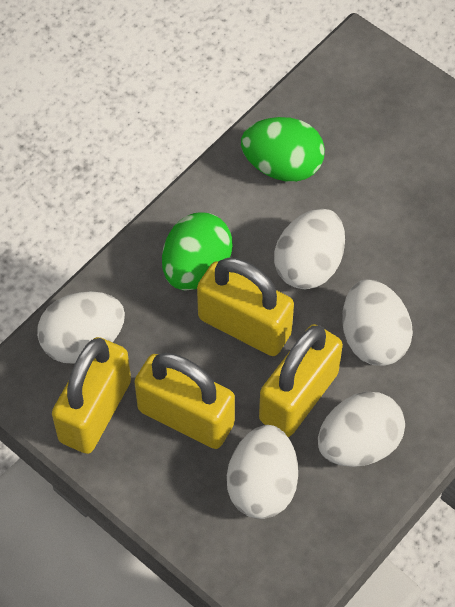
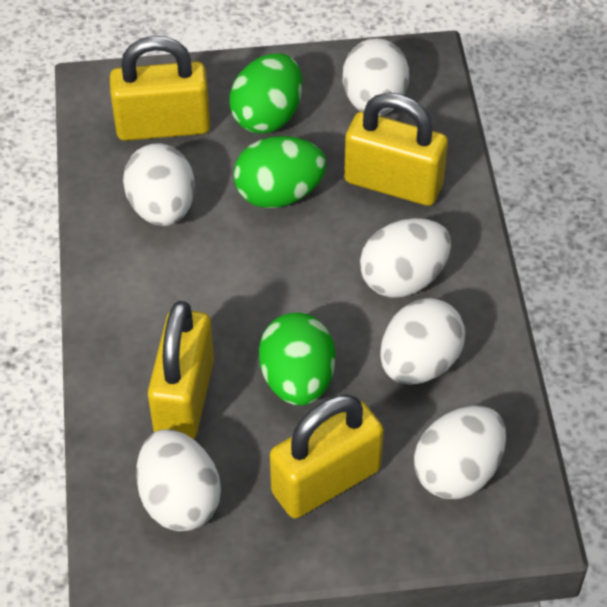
green egg: 2 -> 3
white egg: 5 -> 6

